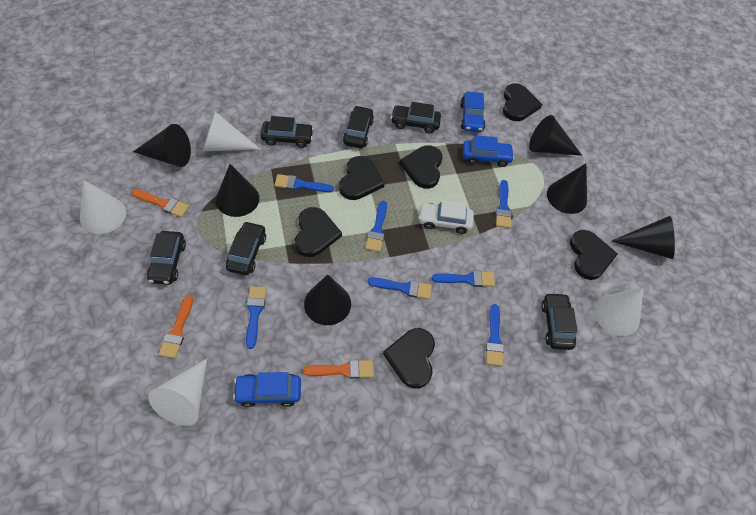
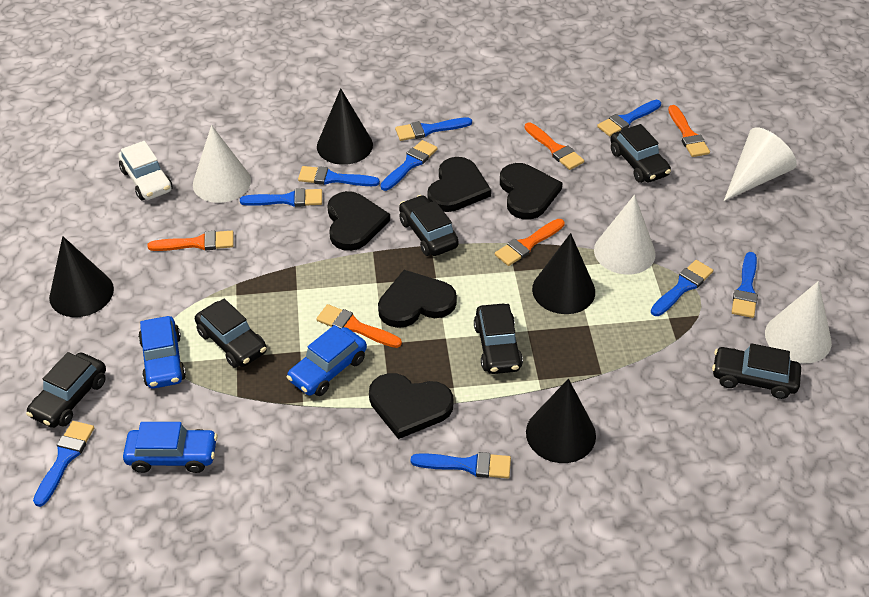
black cone: 6 -> 4
black heart: 6 -> 5
blue brush: 7 -> 9
orange brush: 3 -> 5

